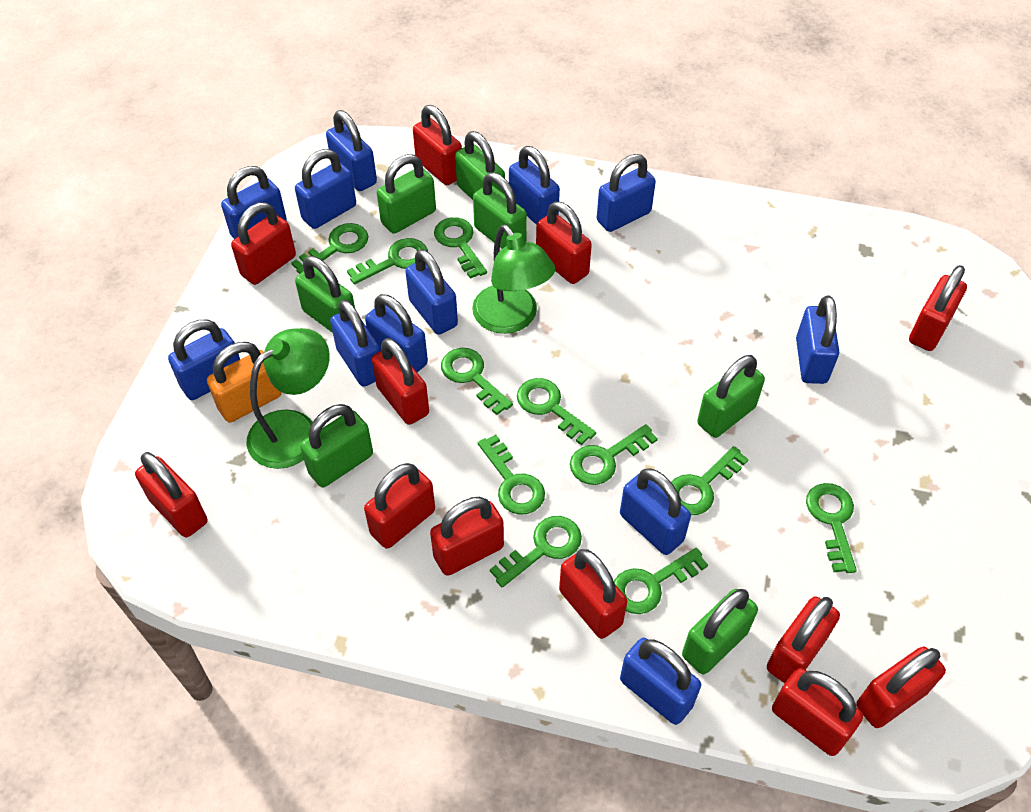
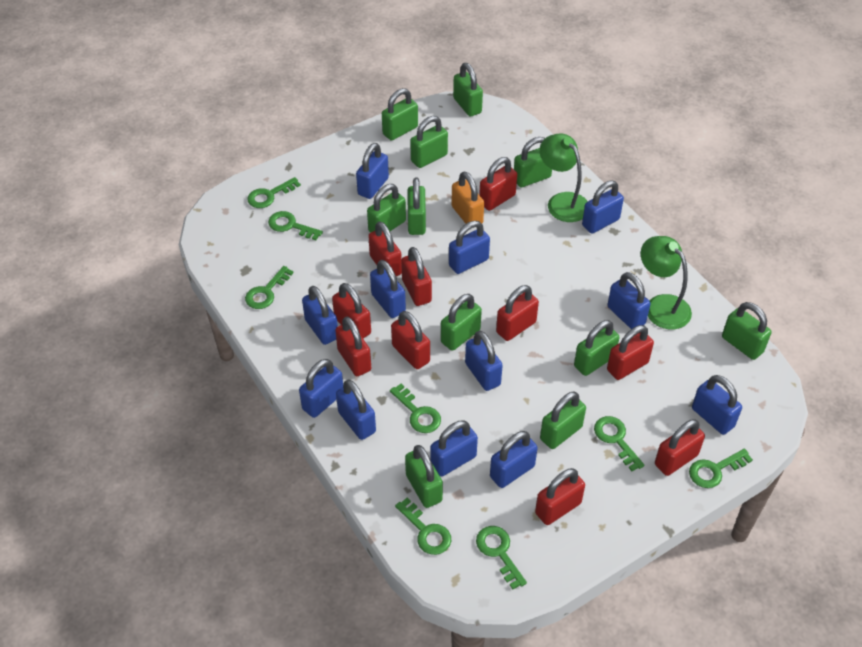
green key: 11 -> 8
green padlock: 7 -> 11
red padlock: 12 -> 10

